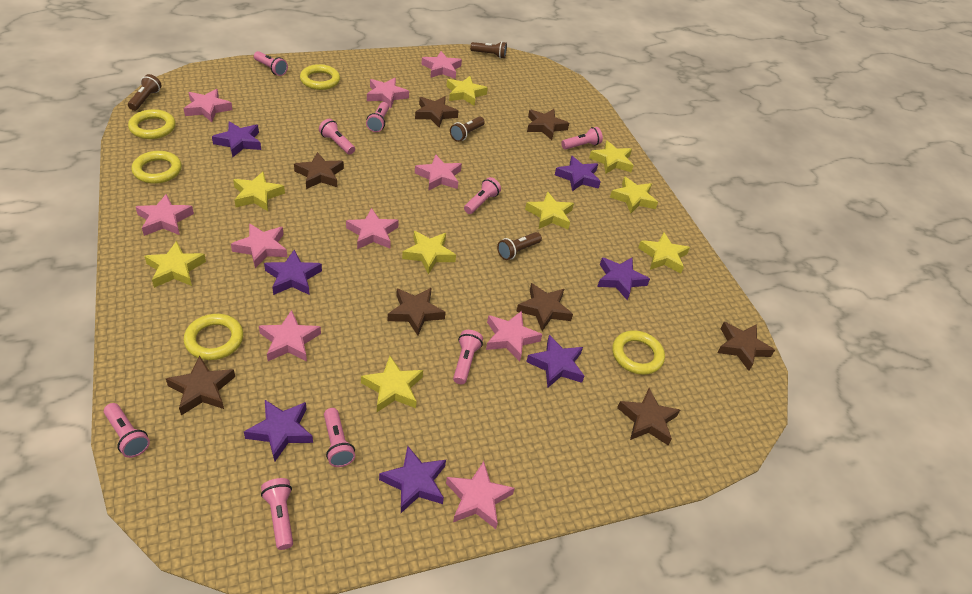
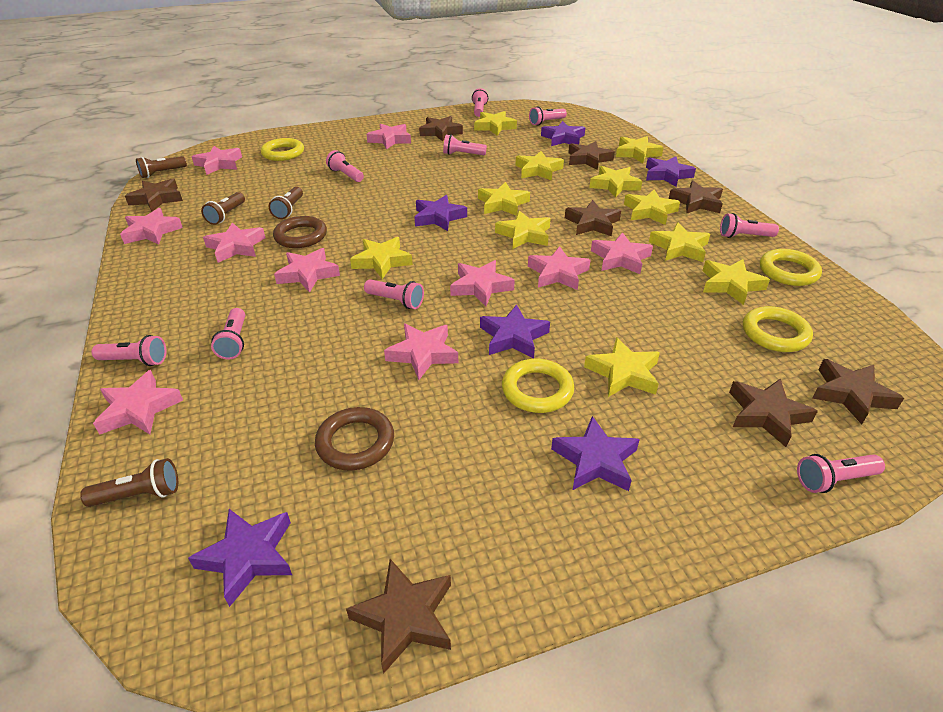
brown ring: 0 -> 2
purple star: 7 -> 6
yellow ring: 5 -> 4
yellow star: 9 -> 11

